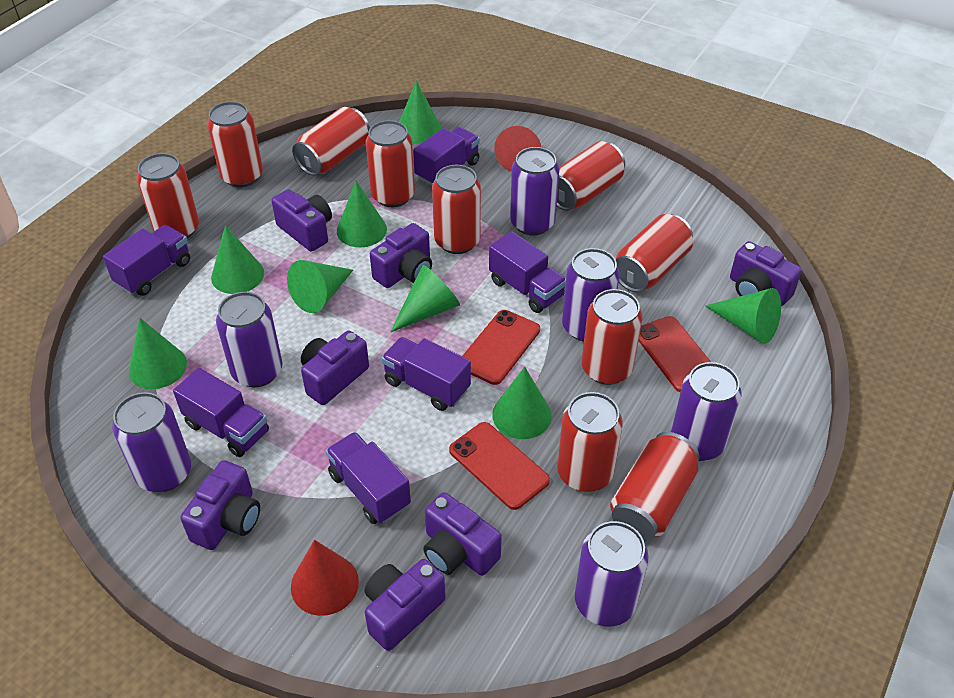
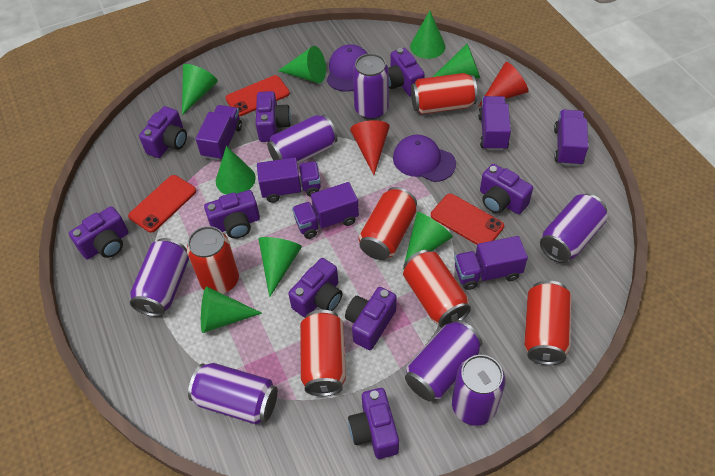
purple camera: 7 -> 9
purple can: 6 -> 7
purple cap: 0 -> 2
red can: 10 -> 6

